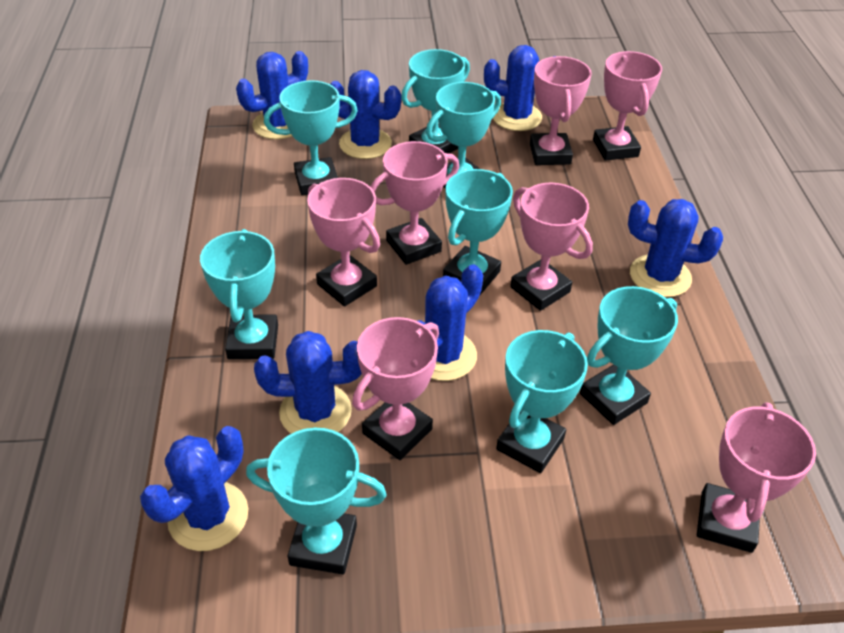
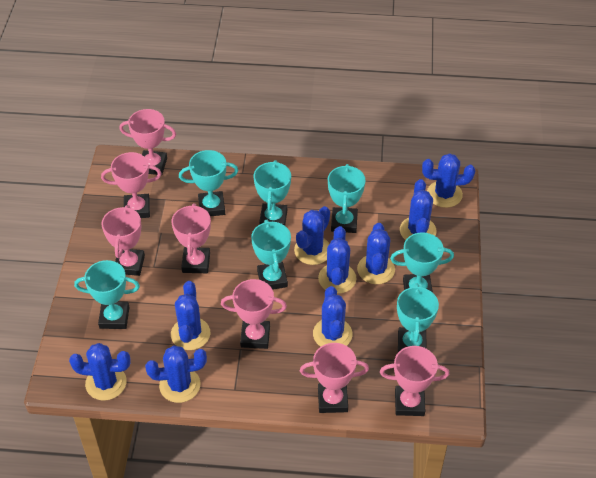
blue cactus: 7 -> 9
turquoise trophy: 8 -> 7

